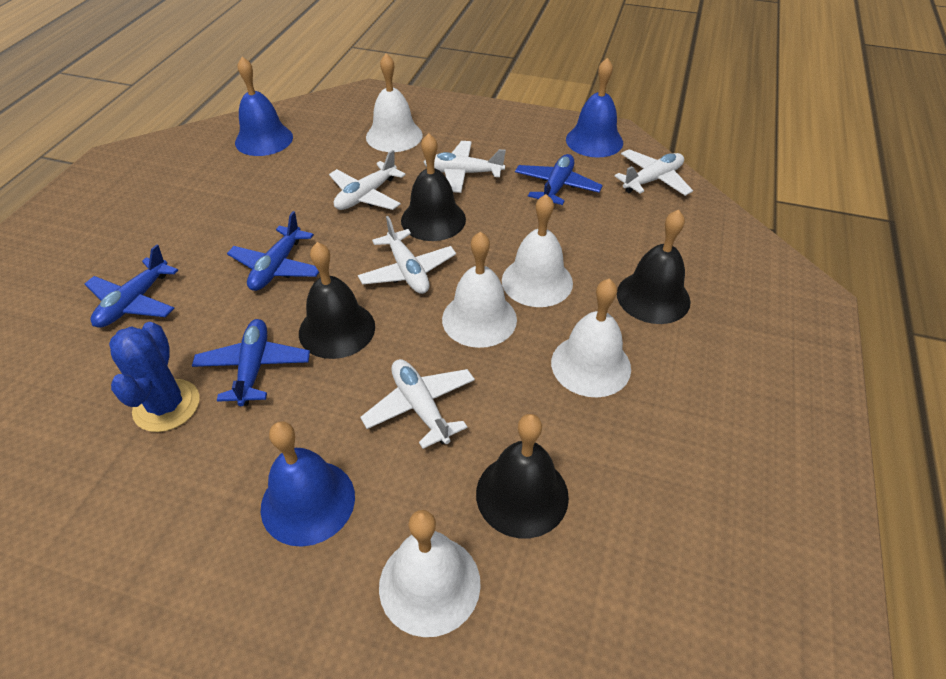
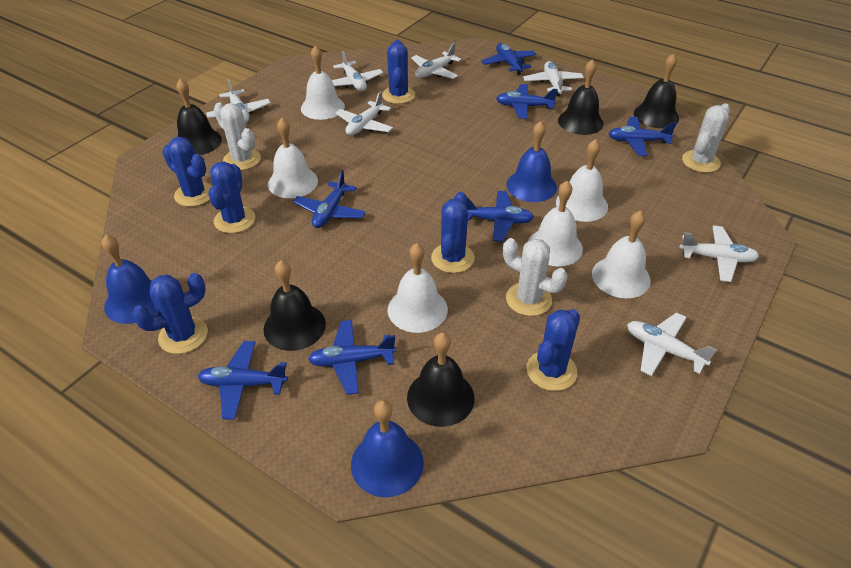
black bell: 4 -> 5
blue cactus: 1 -> 6
blue plane: 4 -> 7
white bell: 5 -> 6
white cactus: 0 -> 3
white plane: 5 -> 7

